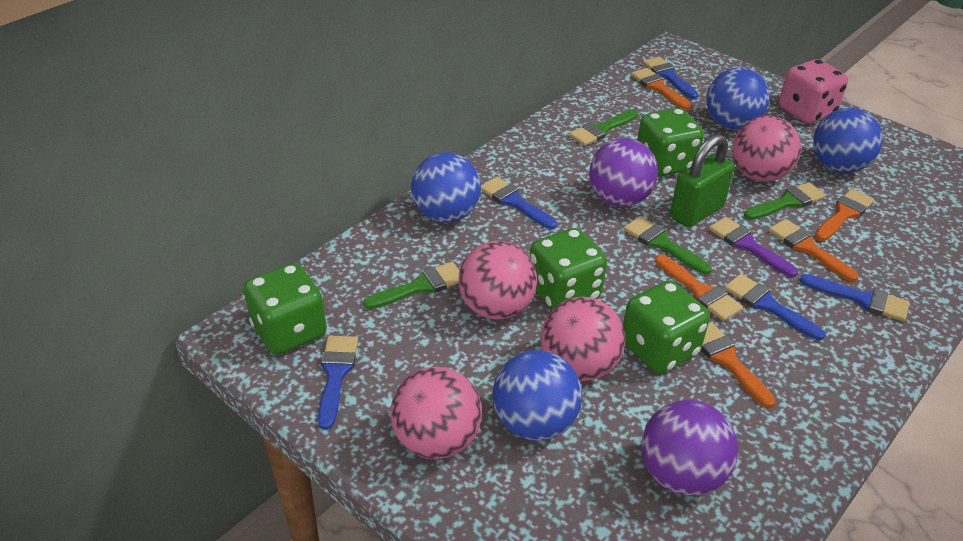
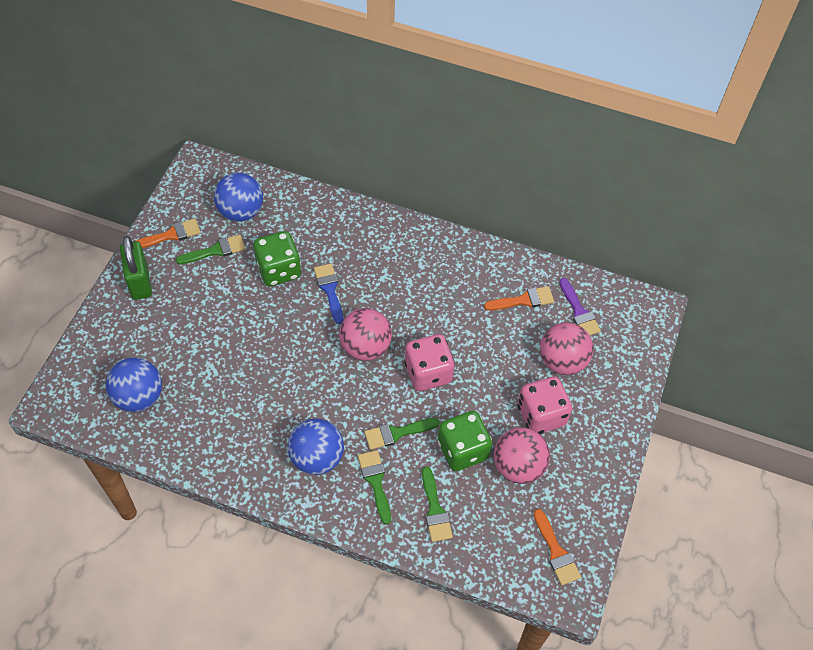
blue ball: 4 -> 3
blue brush: 5 -> 1
green dice: 4 -> 2
orange brush: 5 -> 3
pink ball: 4 -> 3
pink dice: 1 -> 2
purple ball: 2 -> 0

